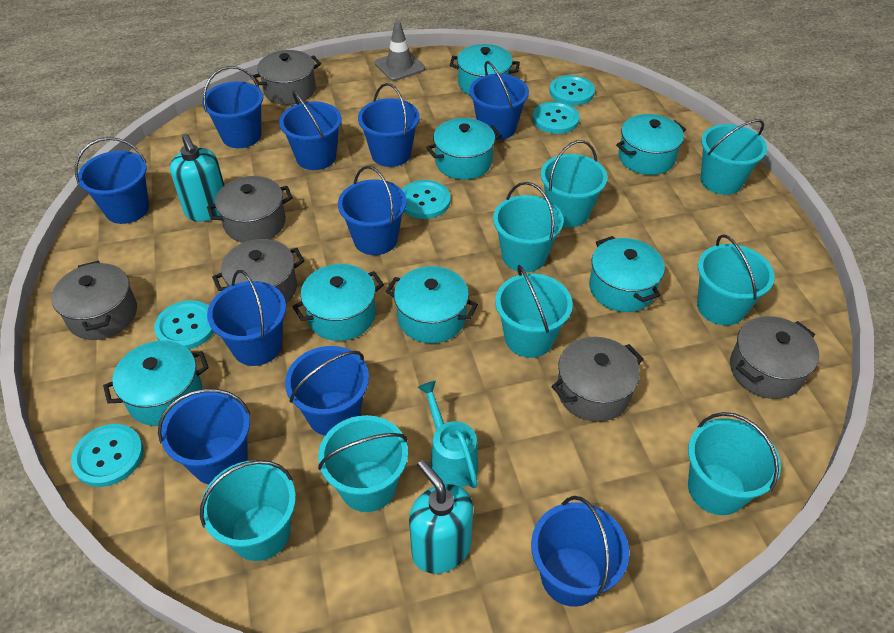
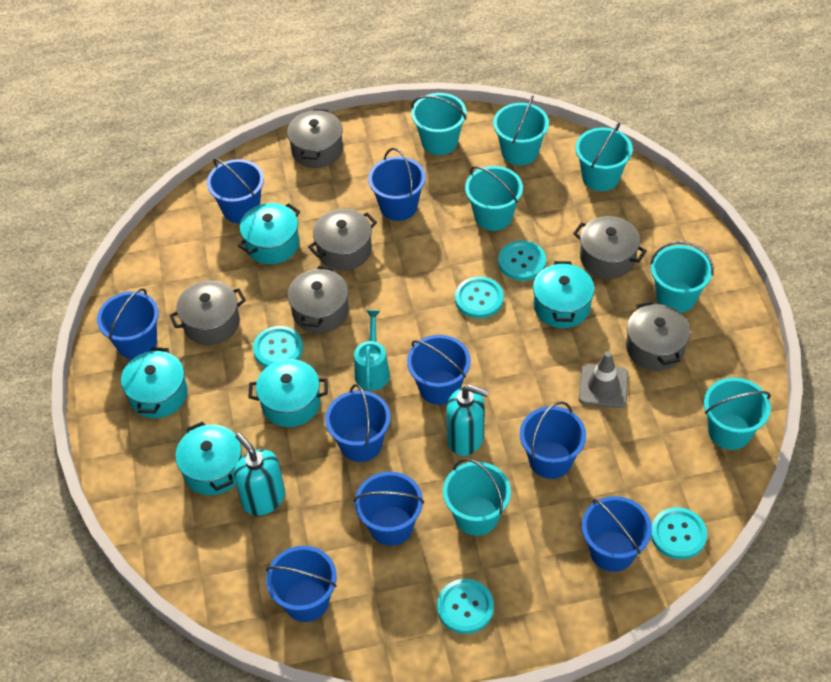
blue bucket: 10 -> 9
turquoise bucket: 8 -> 7
turquoise pot: 7 -> 5

